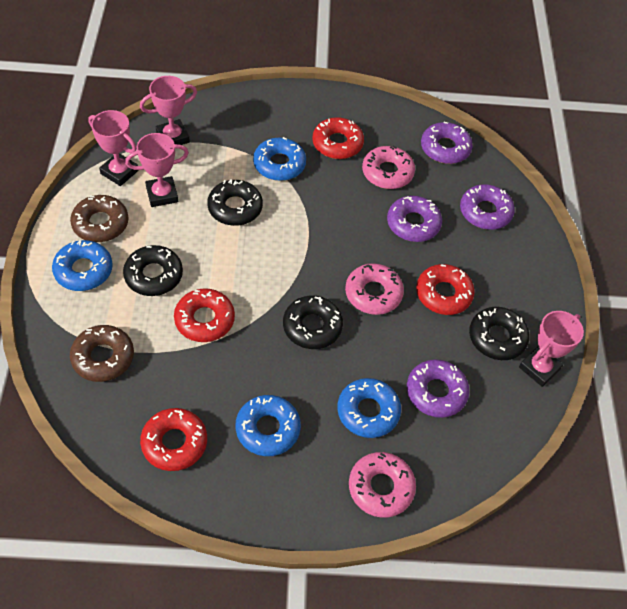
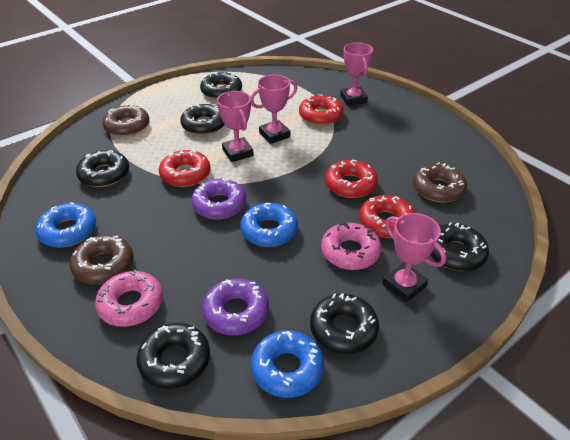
black donut: 4 -> 6
blue donut: 4 -> 3
brown donut: 2 -> 3
pink donut: 3 -> 2
purple donut: 4 -> 2

